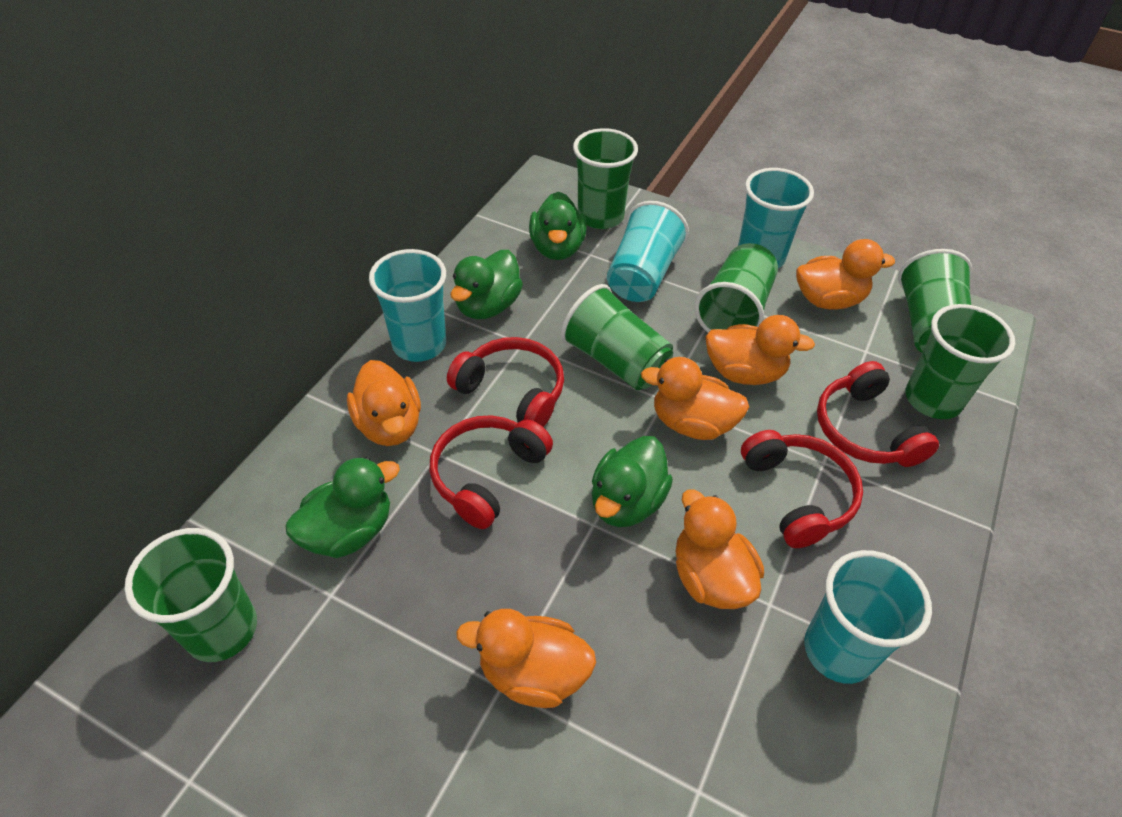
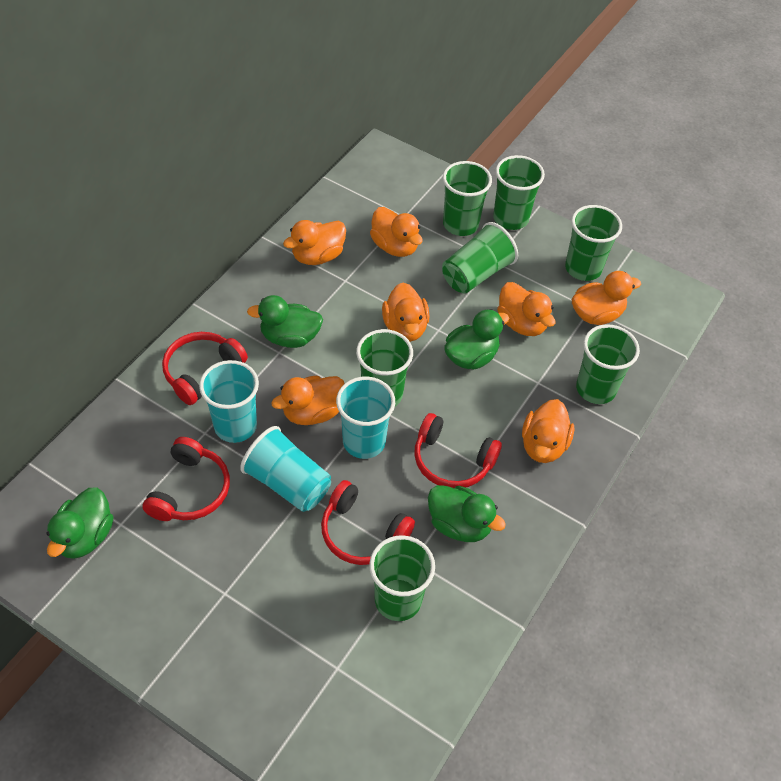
green cup: 6 -> 7
orange duck: 6 -> 7
turquoise cup: 4 -> 3

